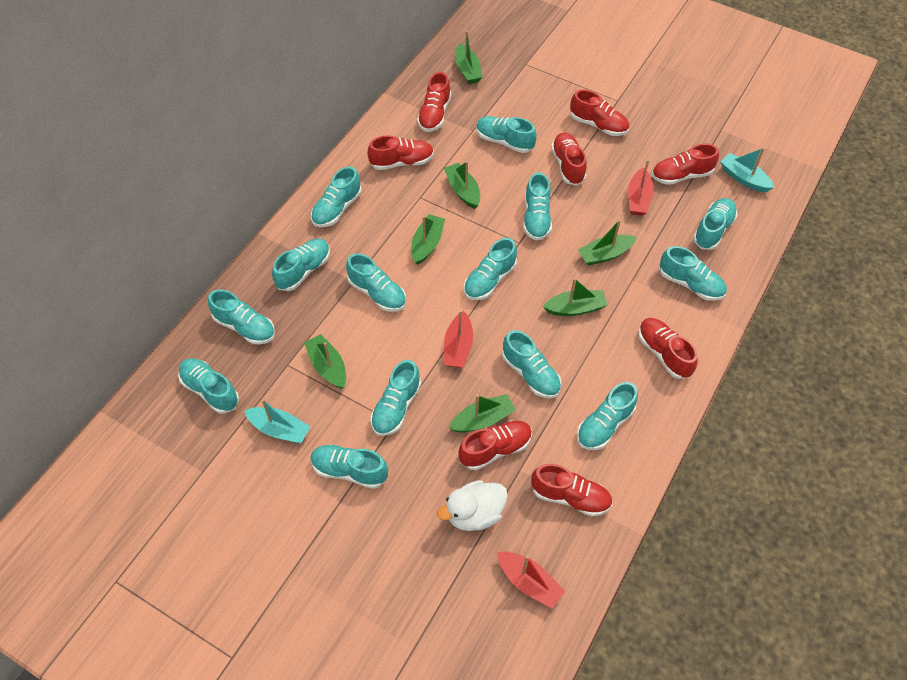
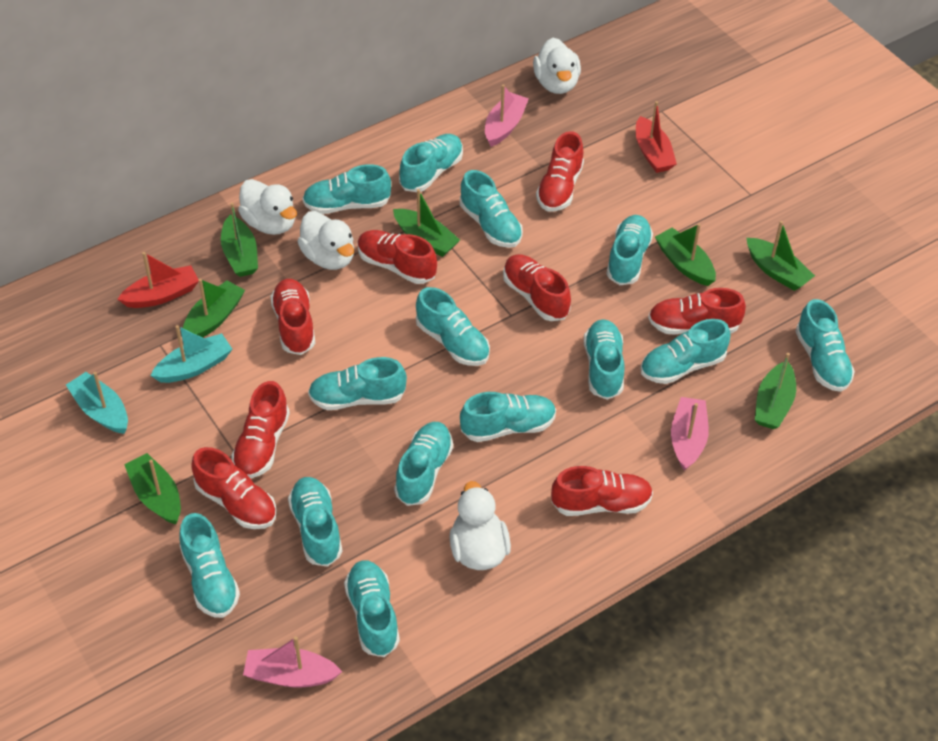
pink boat: 0 -> 3
red boat: 3 -> 2
white duck: 1 -> 4

